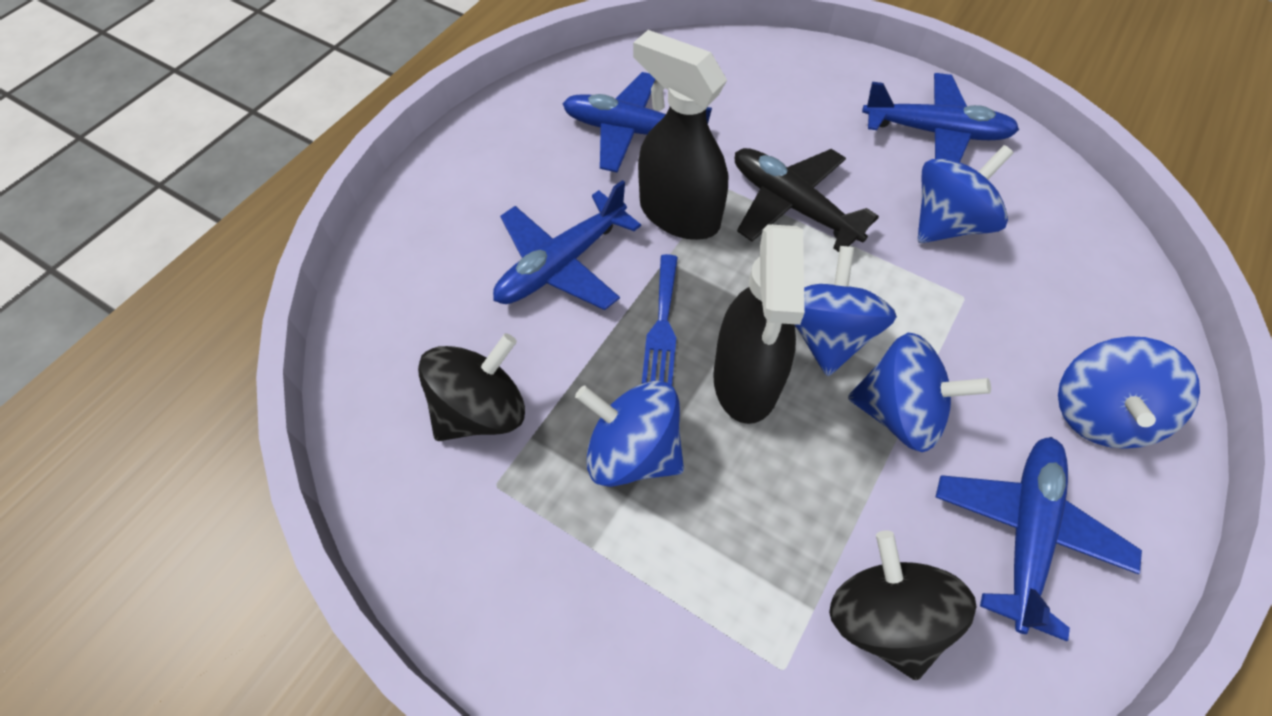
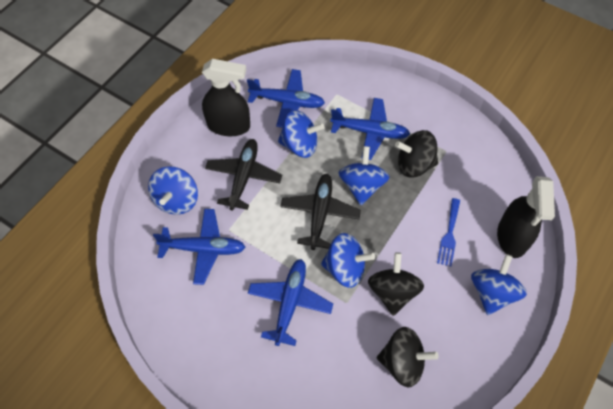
black plane: 1 -> 2
black spinning top: 2 -> 3

